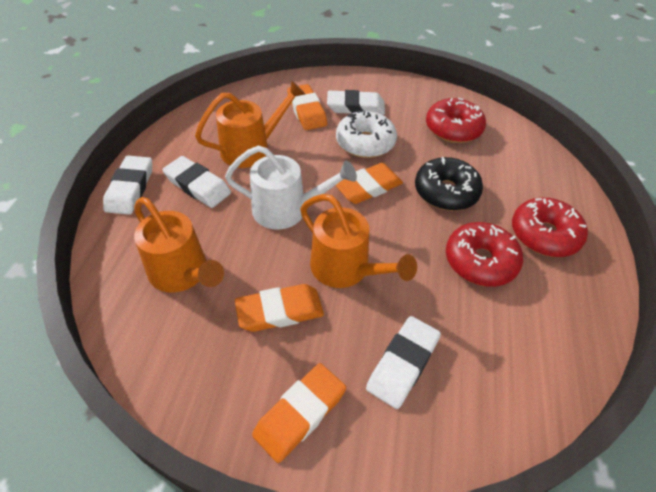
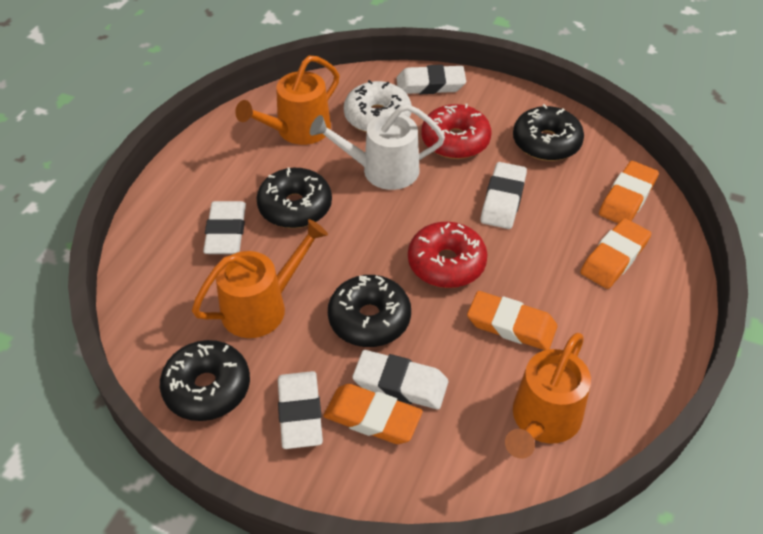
black donut: 1 -> 4
red donut: 3 -> 2
white eraser: 4 -> 5

